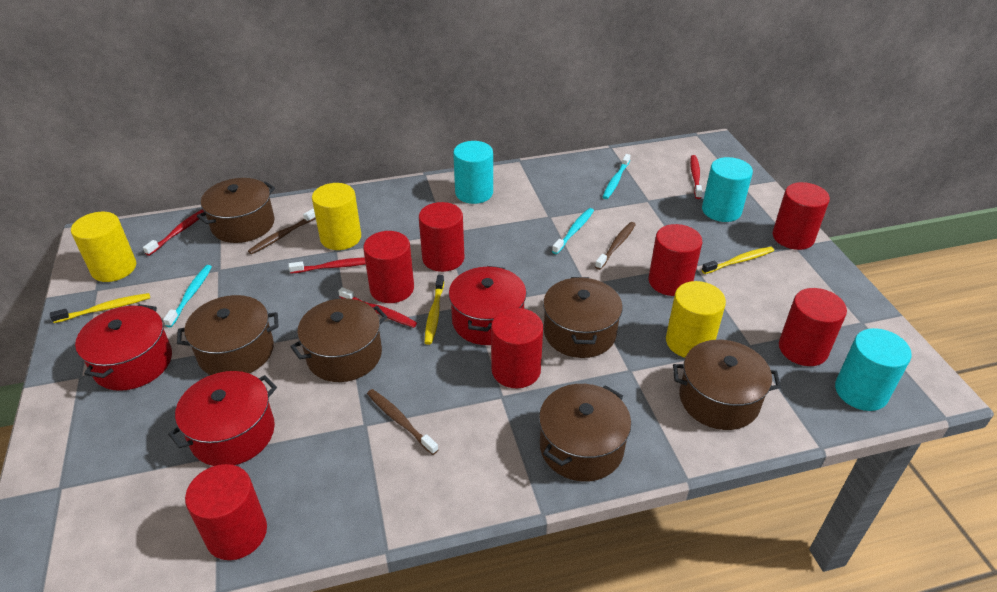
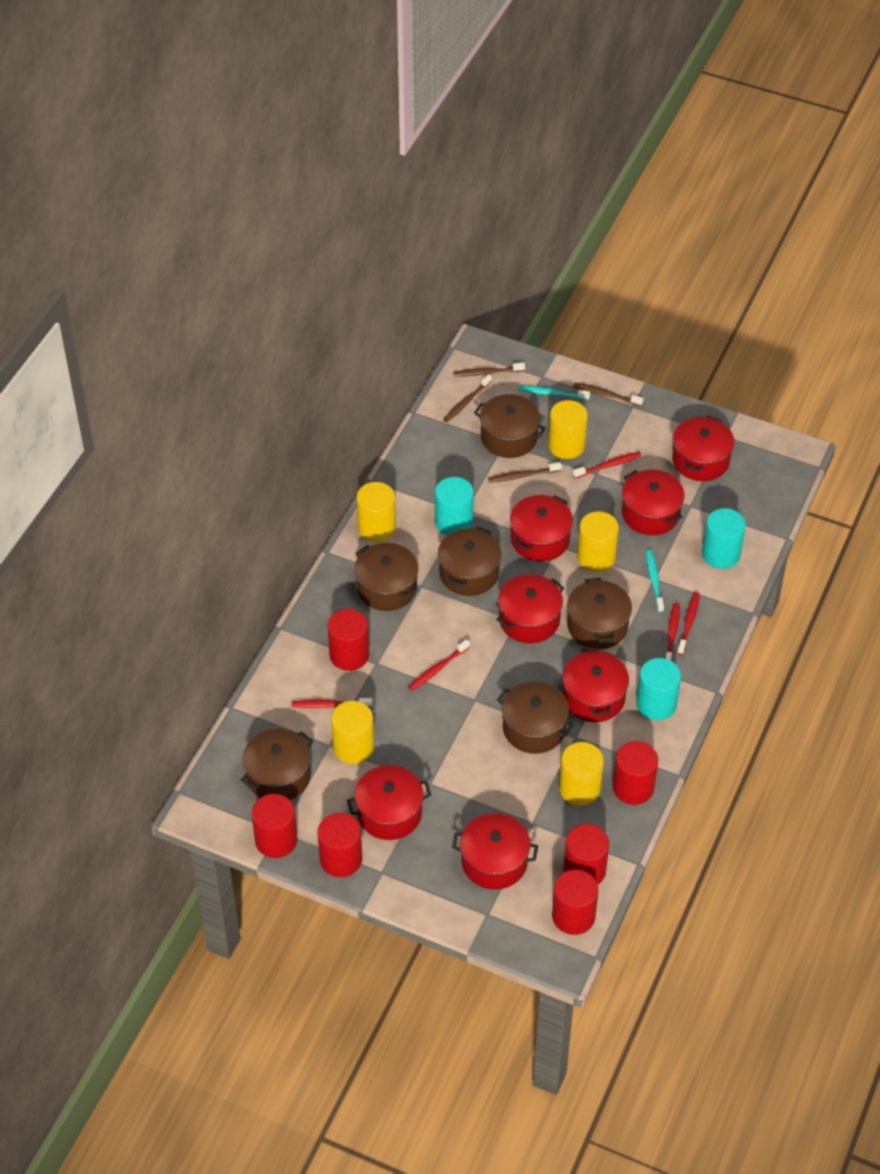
brown toothbrush: 3 -> 4
red cylinder: 7 -> 6
red pot: 3 -> 7
red toothbrush: 4 -> 5
turquoise toothbrush: 3 -> 2
yellow cylinder: 3 -> 5
yellow toothbrush: 3 -> 0

